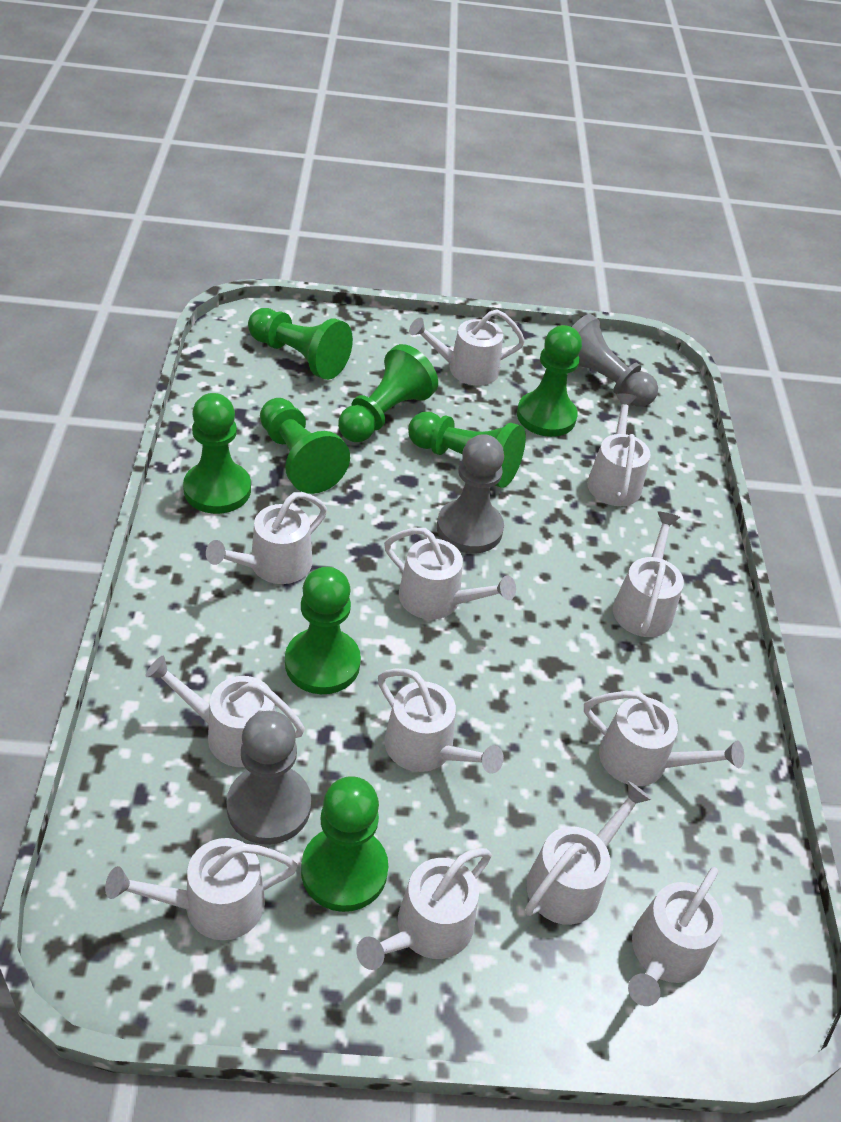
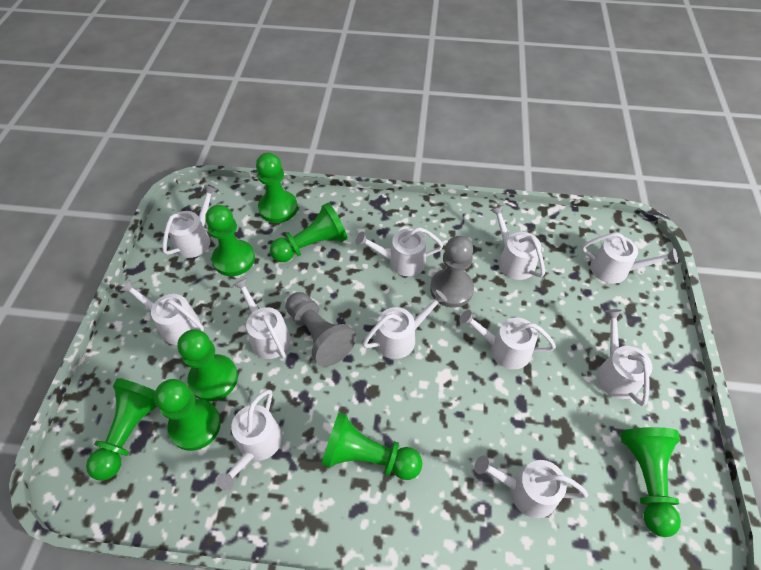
grey pawn: 3 -> 2
white watering can: 12 -> 11

